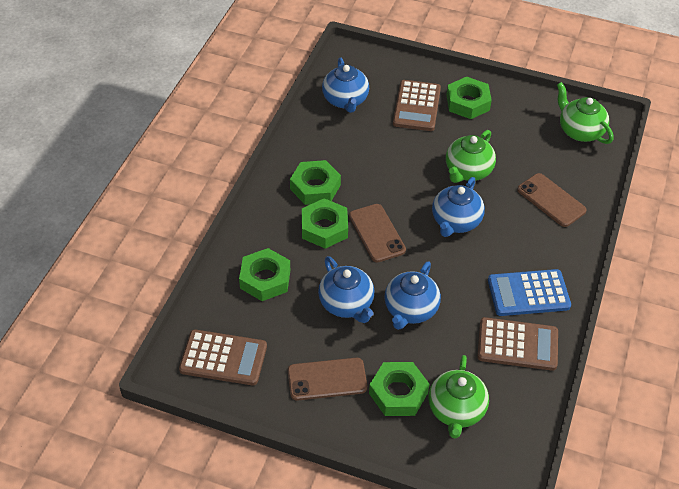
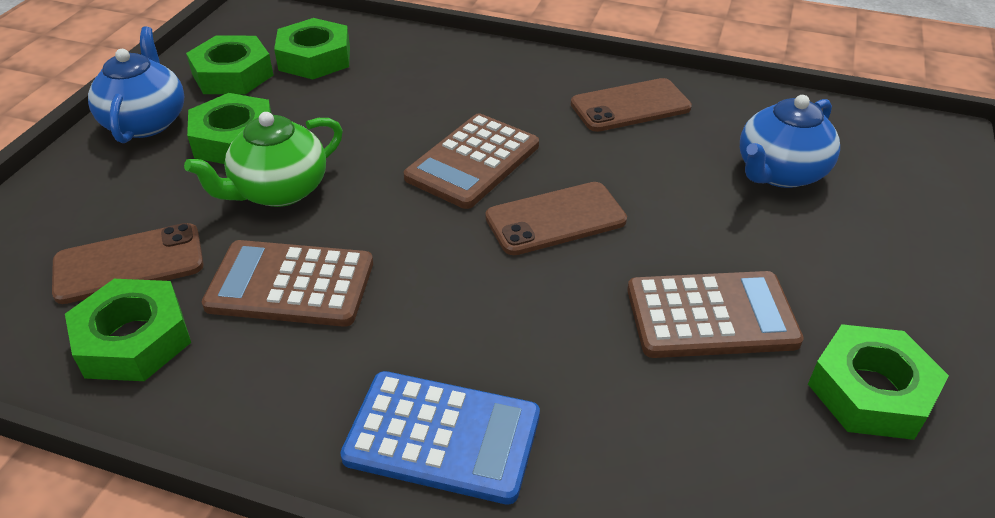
blue teapot: 4 -> 2
green teapot: 3 -> 1

